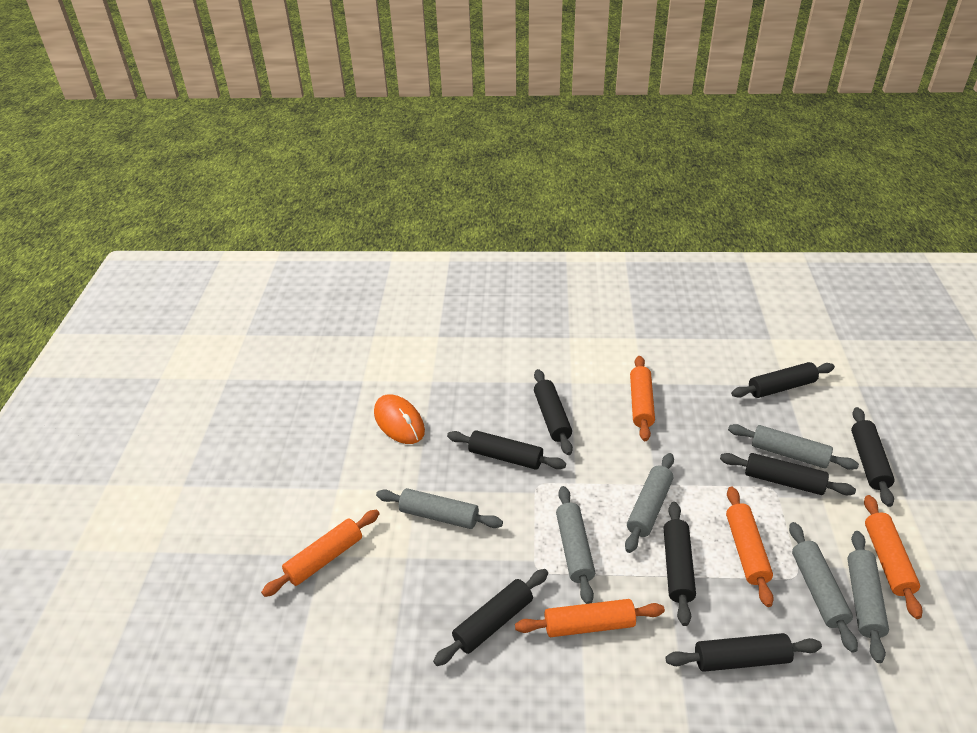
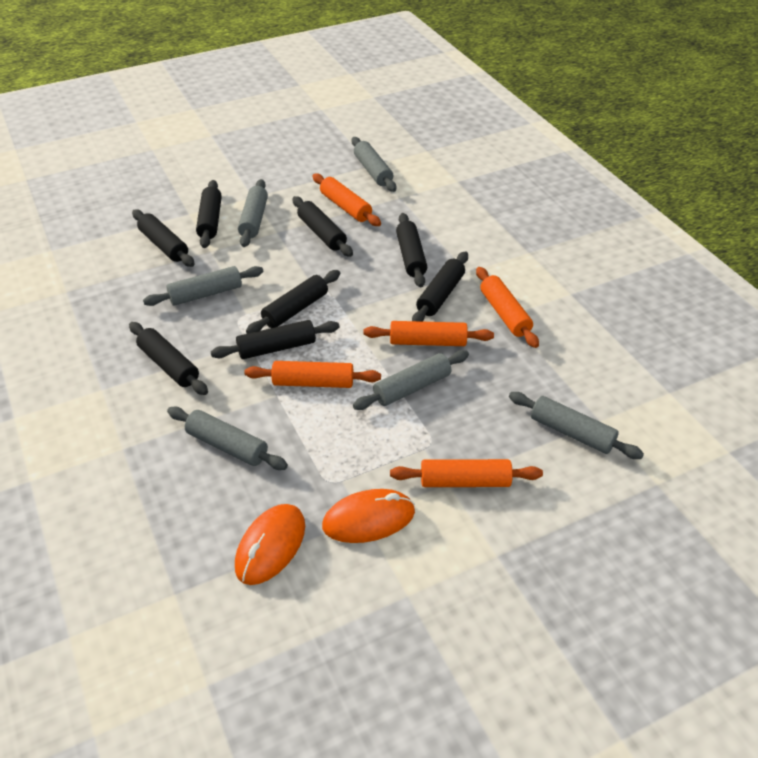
orange mouse: 1 -> 2

